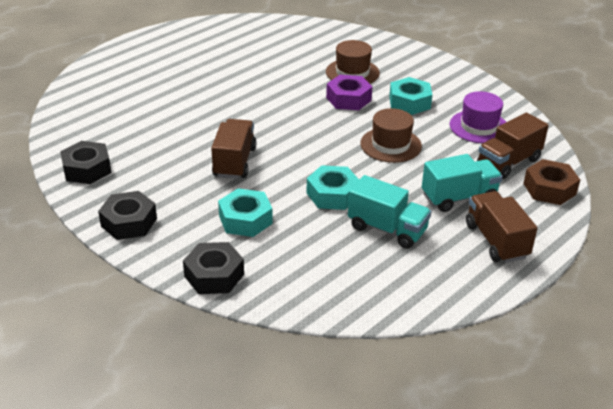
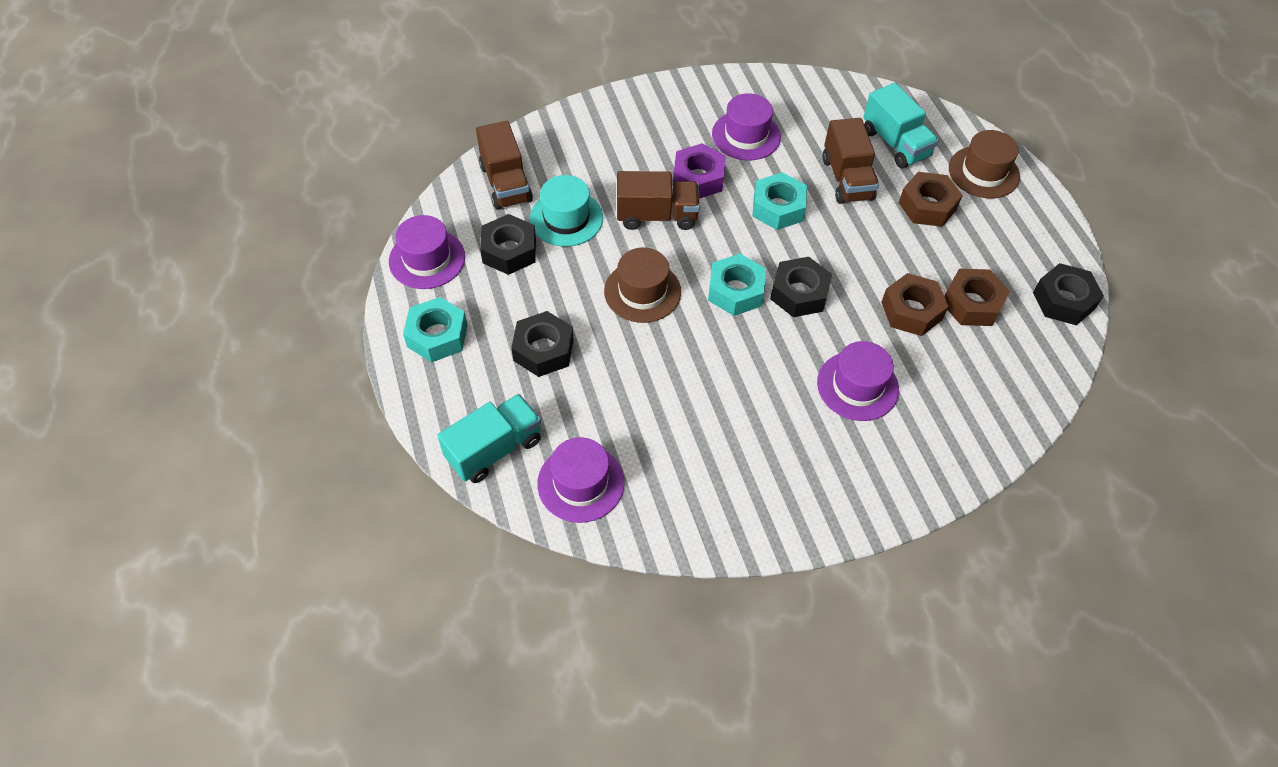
black nut: 3 -> 4
brown nut: 1 -> 3
purple hat: 1 -> 4
turquoise hat: 0 -> 1

